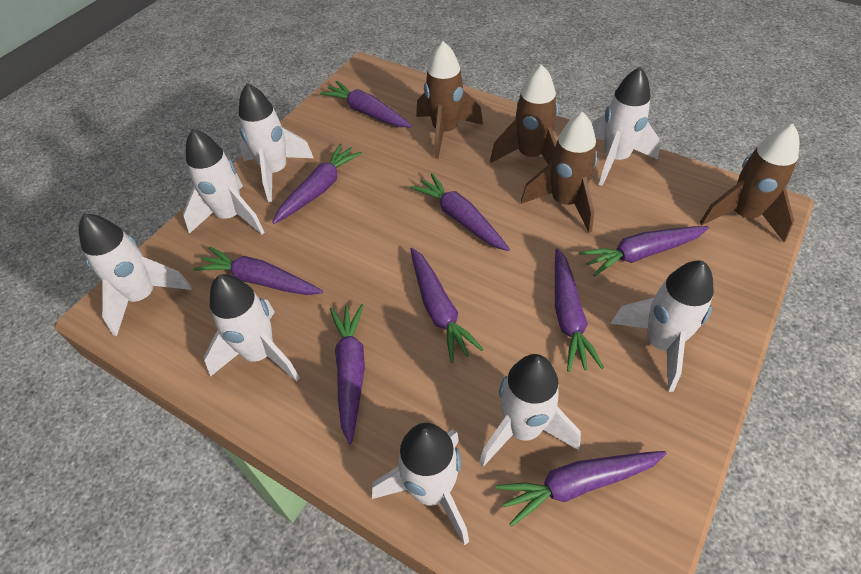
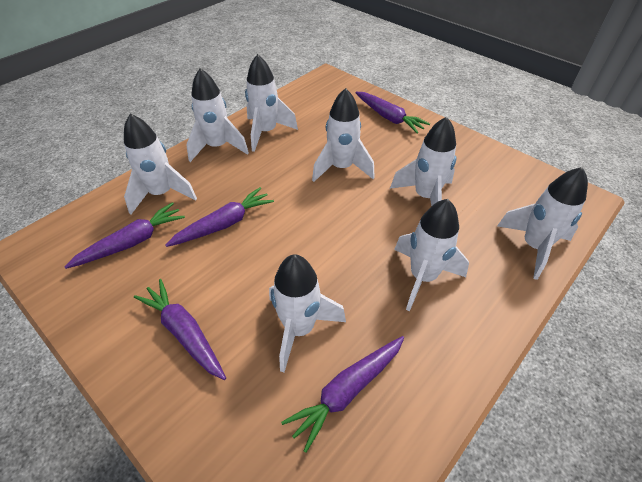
brown rocket: 4 -> 0
purple carrot: 9 -> 5

